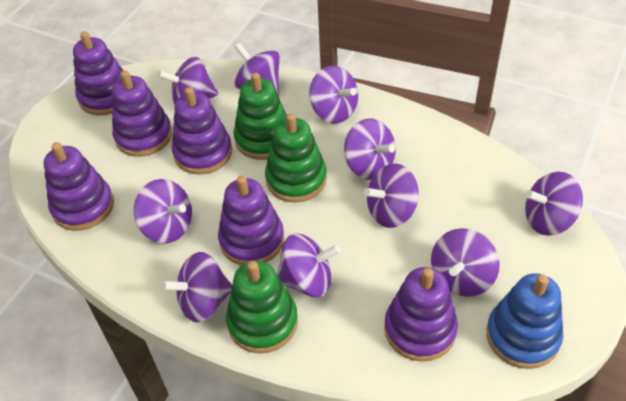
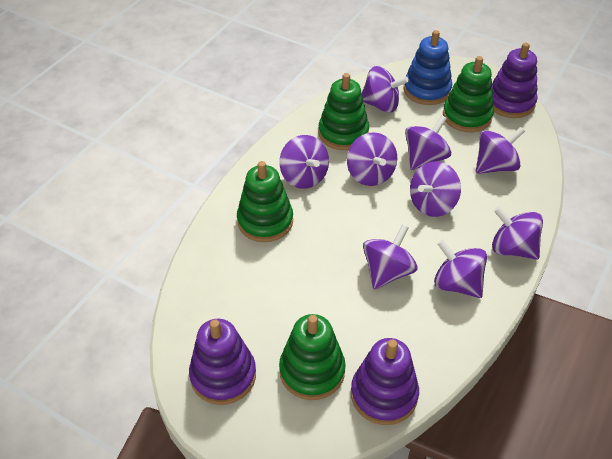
green stacking toy: 3 -> 4
purple spinning top: 10 -> 9
purple stacking toy: 6 -> 3

